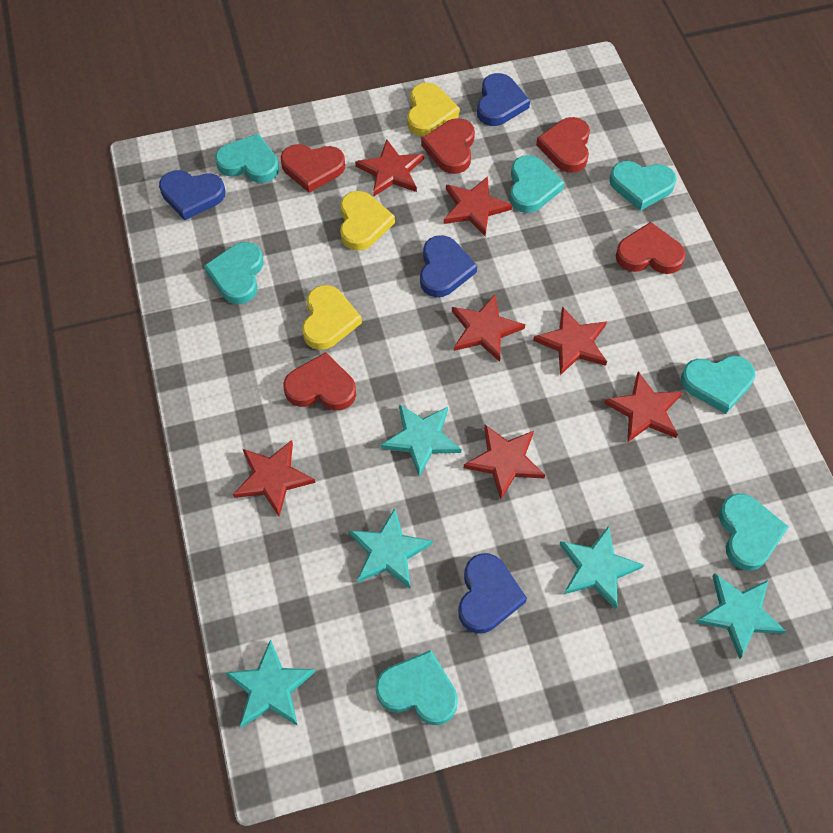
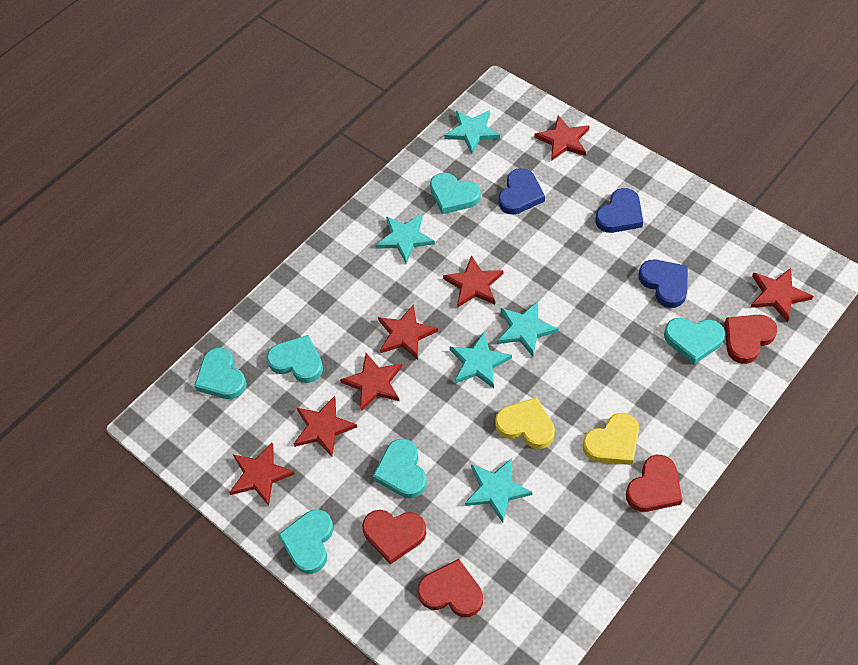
blue heart: 4 -> 3
red heart: 5 -> 4
turquoise heart: 7 -> 6
yellow heart: 3 -> 2

